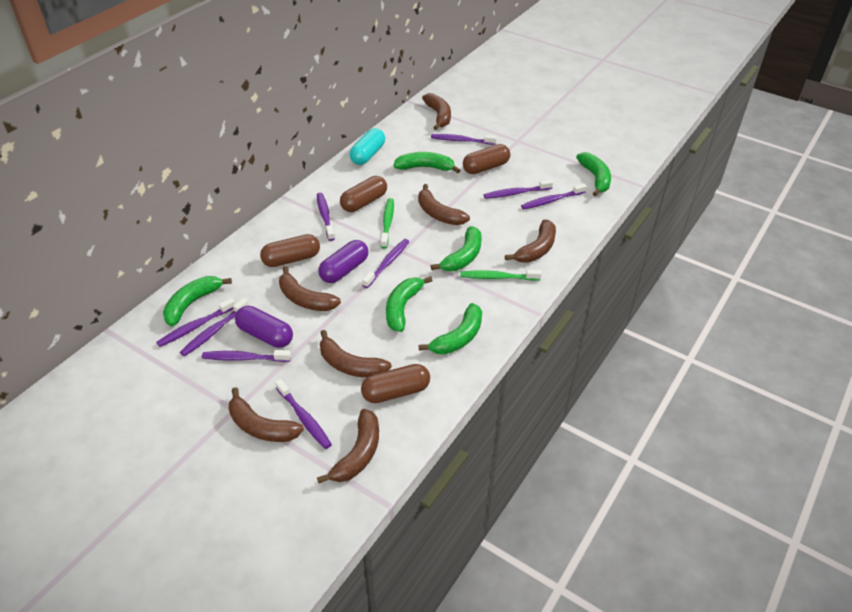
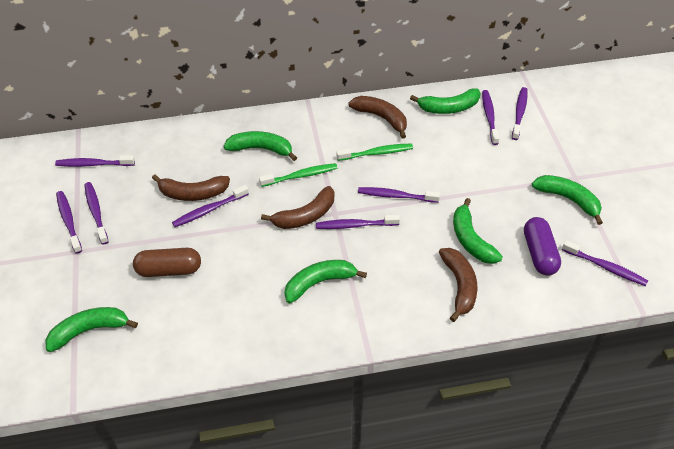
brown banana: 7 -> 4
brown capsule: 4 -> 1
purple capsule: 2 -> 1
turquoise capsule: 1 -> 0

